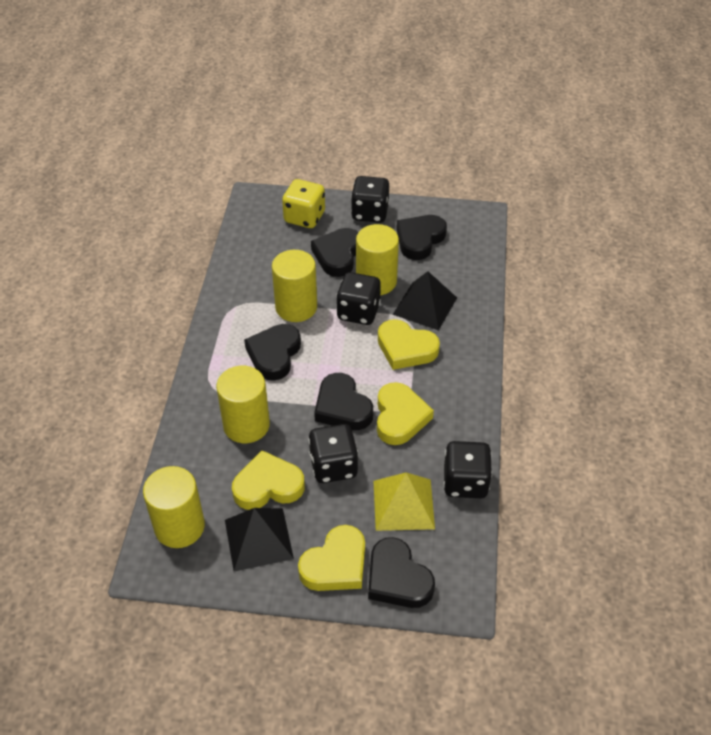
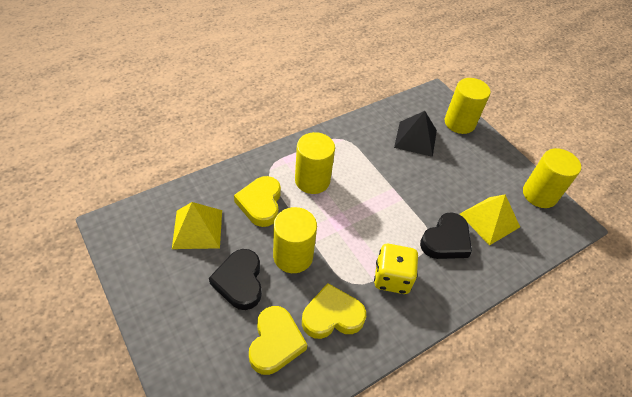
black dice: 4 -> 0
black heart: 5 -> 2
black pyramid: 2 -> 1
yellow heart: 4 -> 3
yellow pyramid: 1 -> 2

